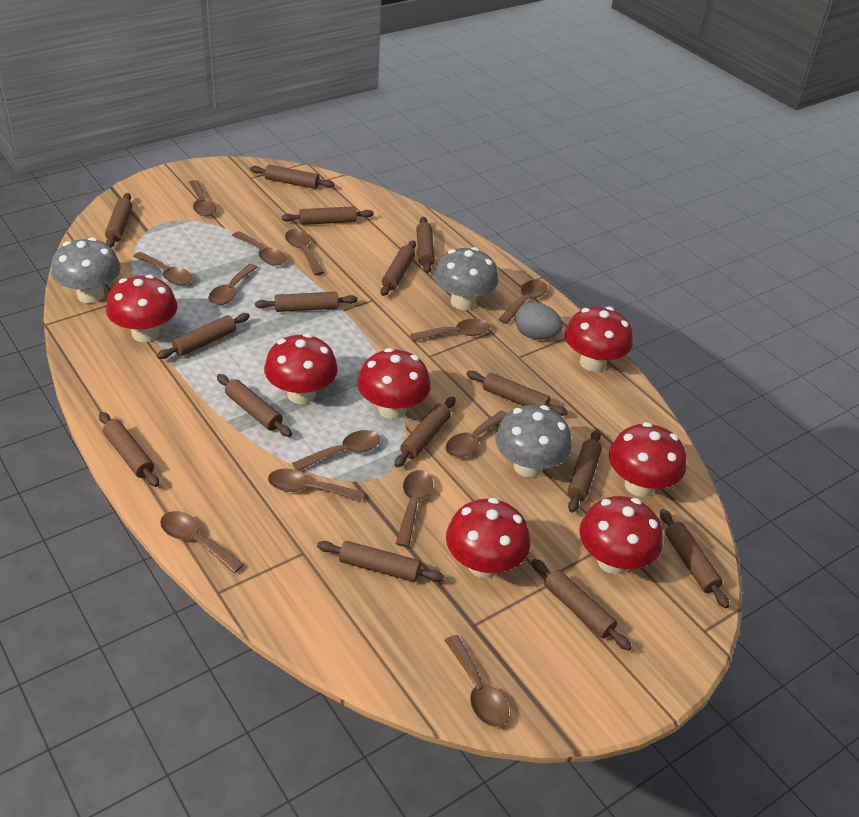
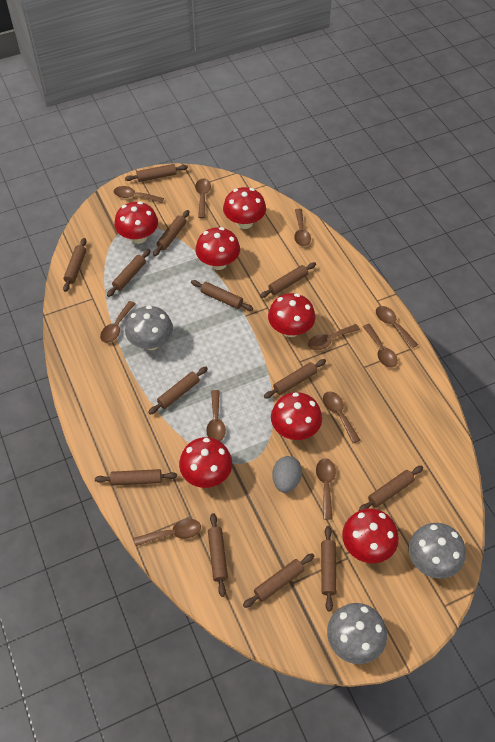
brown rolling pin: 15 -> 13
brown spoon: 13 -> 11

